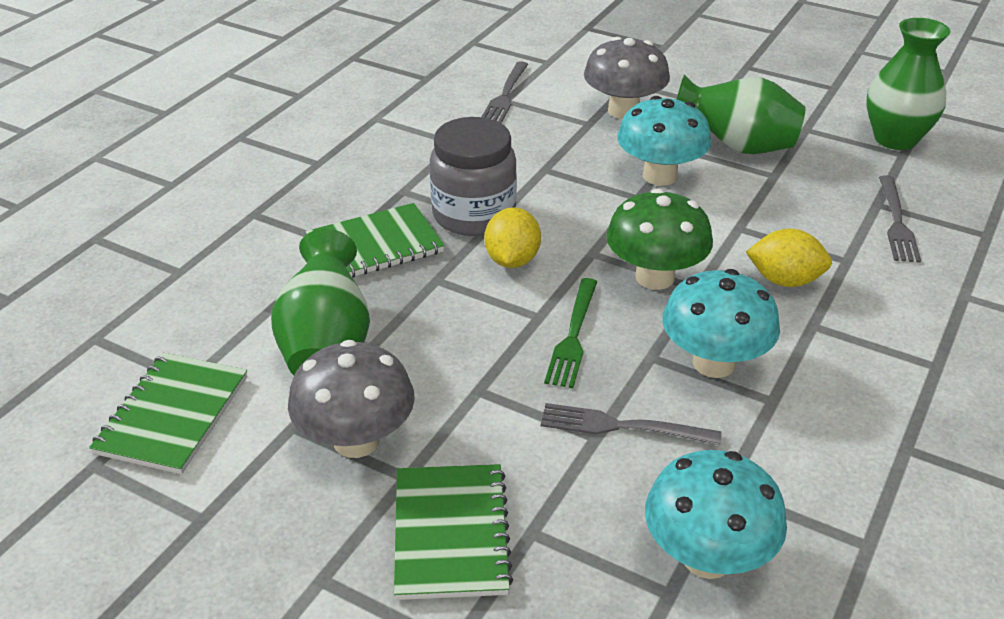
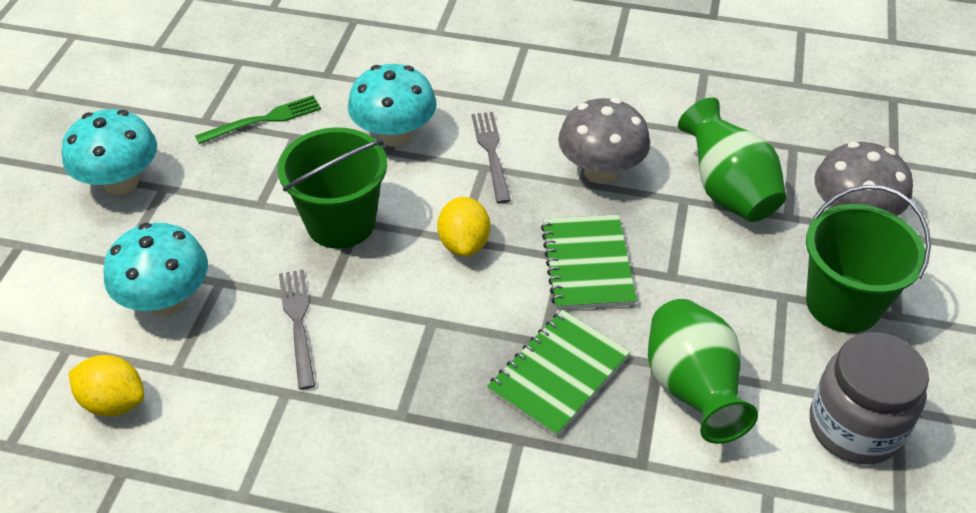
green bucket: 0 -> 2
green mushroom: 1 -> 0
green notebook: 3 -> 2
green vase: 3 -> 2
grey fork: 3 -> 2

